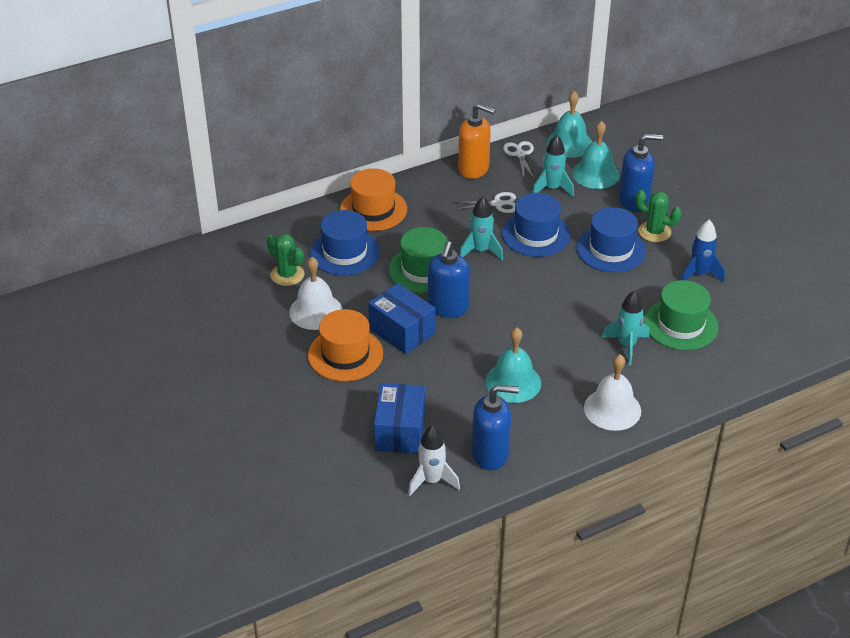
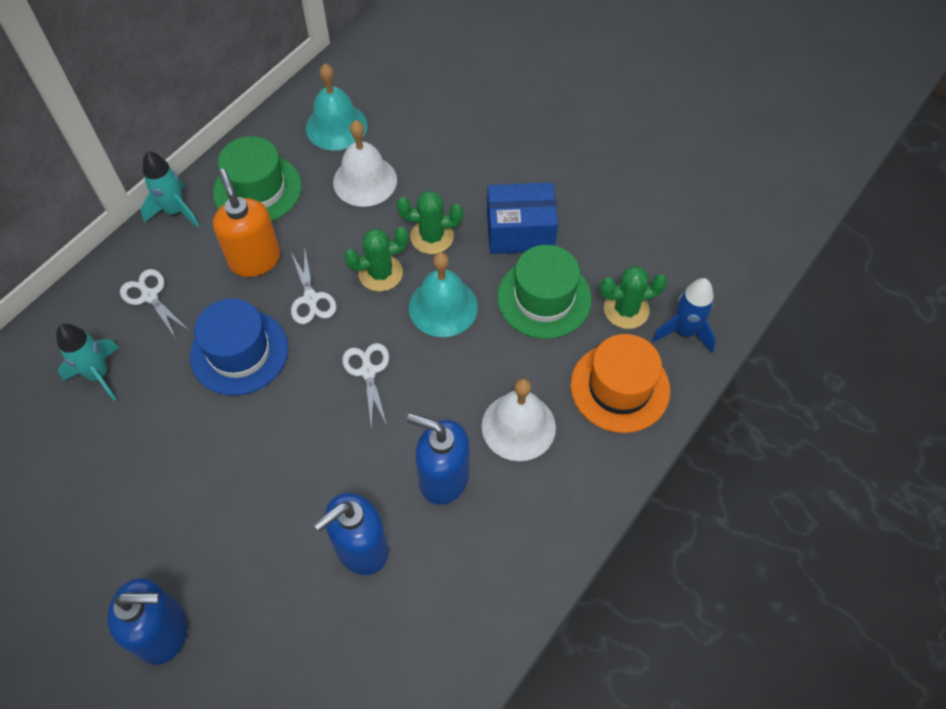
blue box: 2 -> 1
blue hat: 3 -> 1
green cactus: 2 -> 3
orange hat: 2 -> 1
turquoise bell: 3 -> 2
turquoise rocket: 3 -> 2
white rocket: 1 -> 0
white scissors: 2 -> 3

